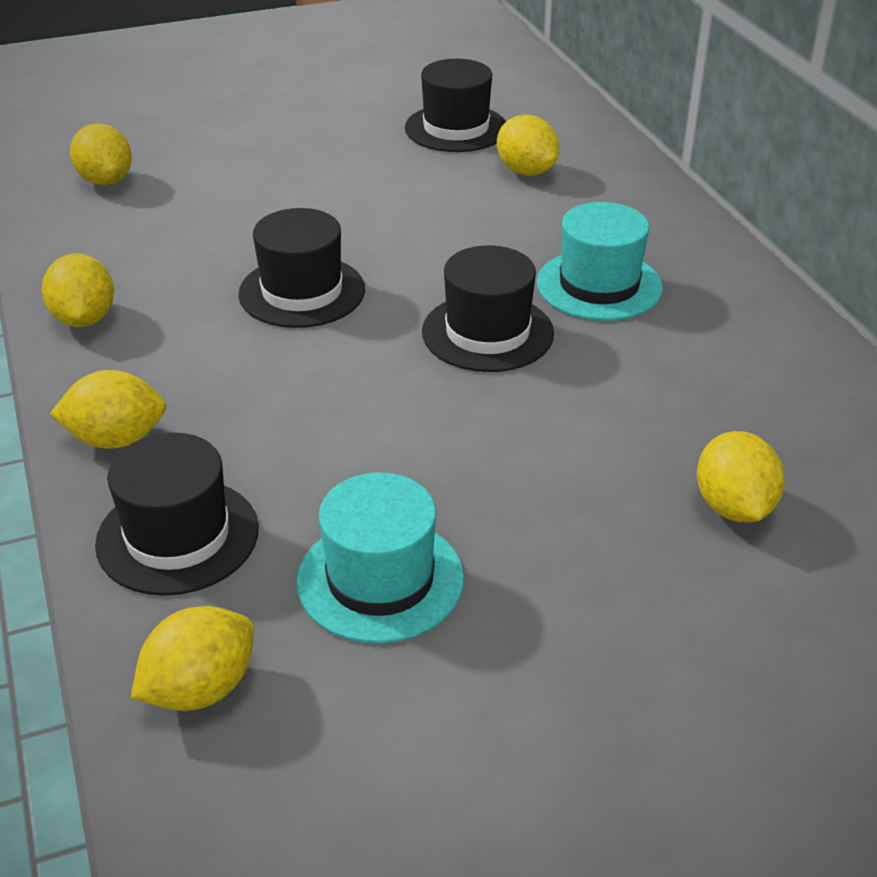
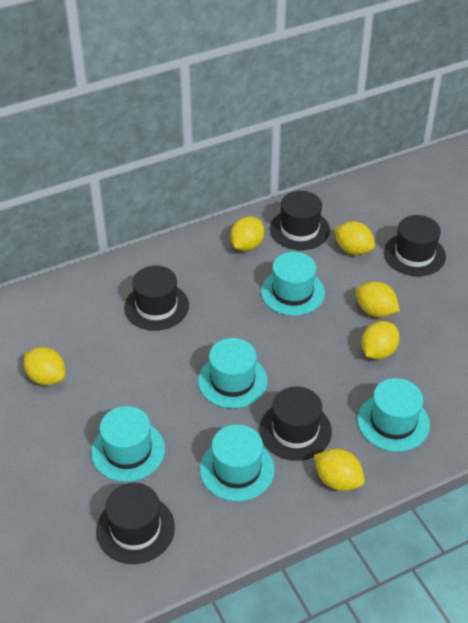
black hat: 4 -> 5
turquoise hat: 2 -> 5

